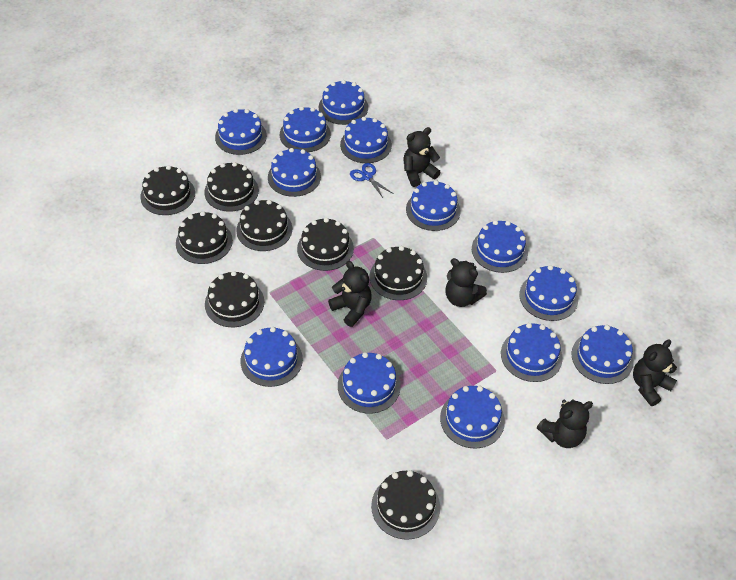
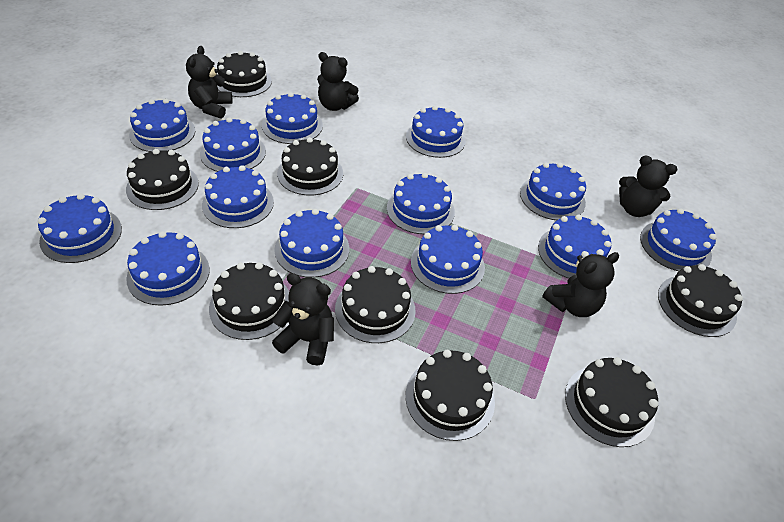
blue scissors: 1 -> 0

